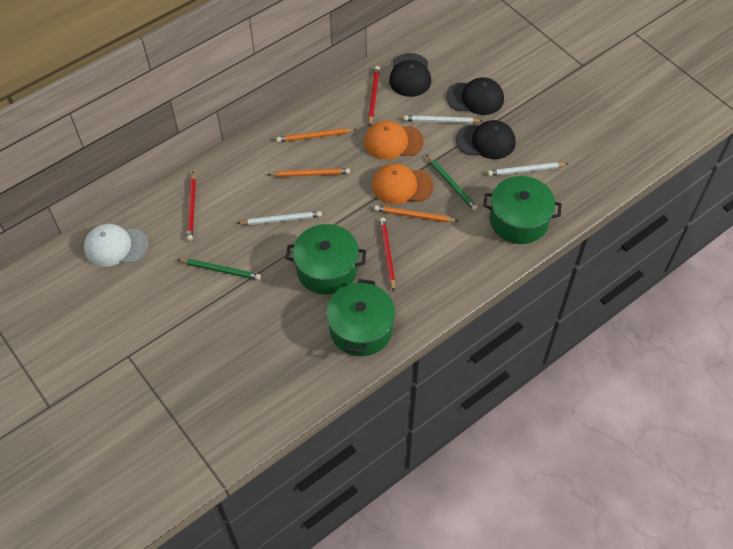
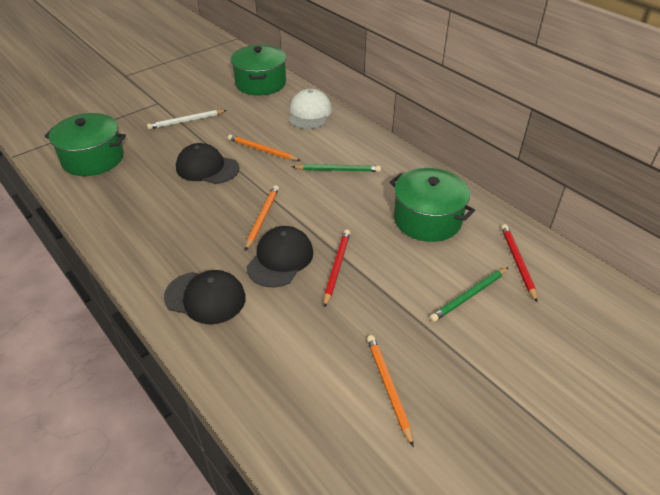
orange cap: 2 -> 0
red pencil: 3 -> 2
white pencil: 3 -> 1

